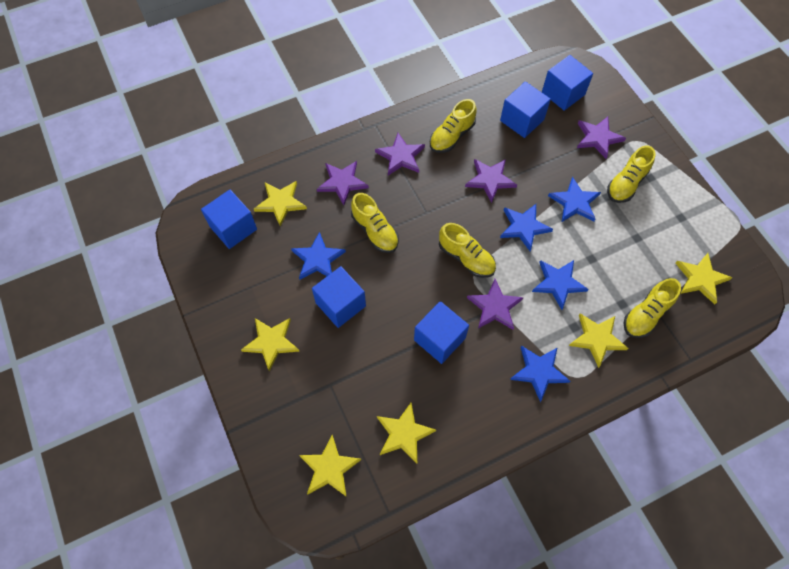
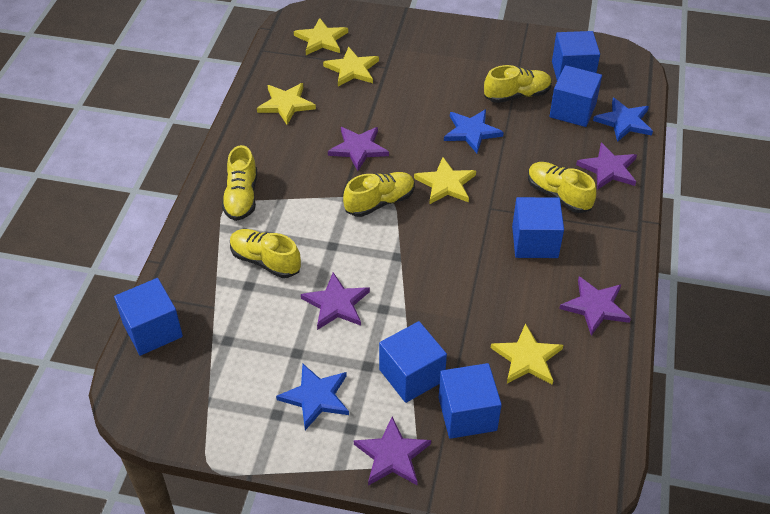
blue cube: 5 -> 6
blue star: 5 -> 3
yellow star: 6 -> 5

